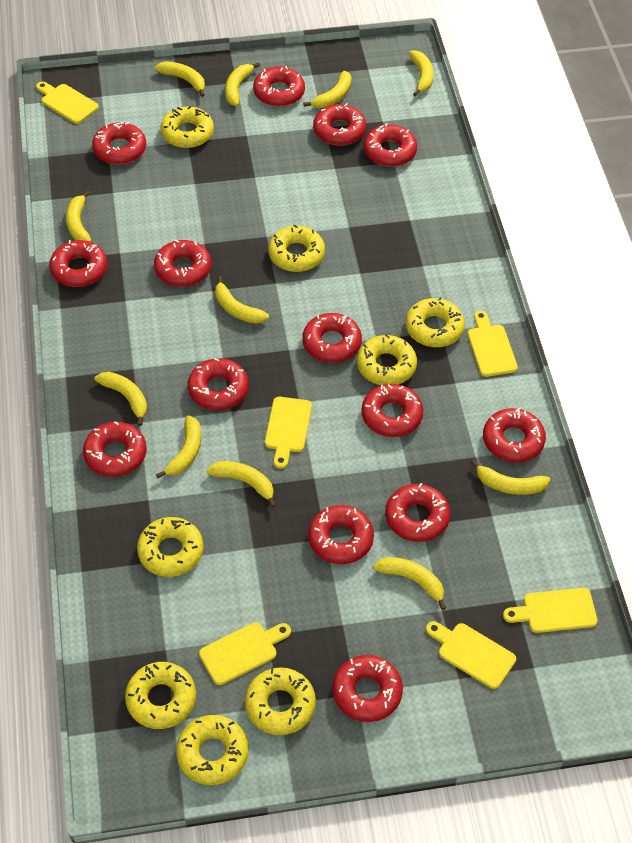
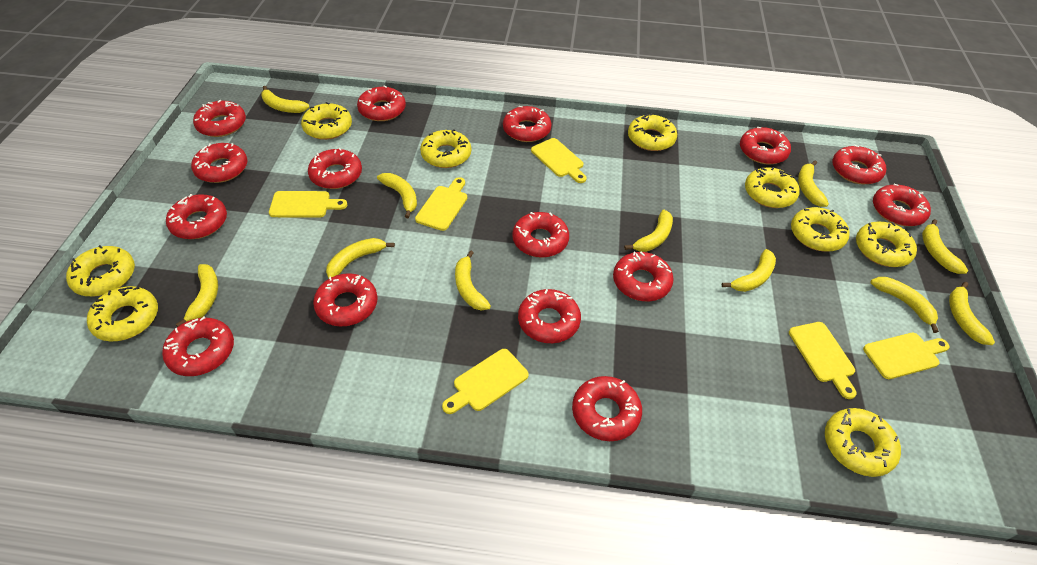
red donut: 14 -> 15
yellow donut: 8 -> 9

